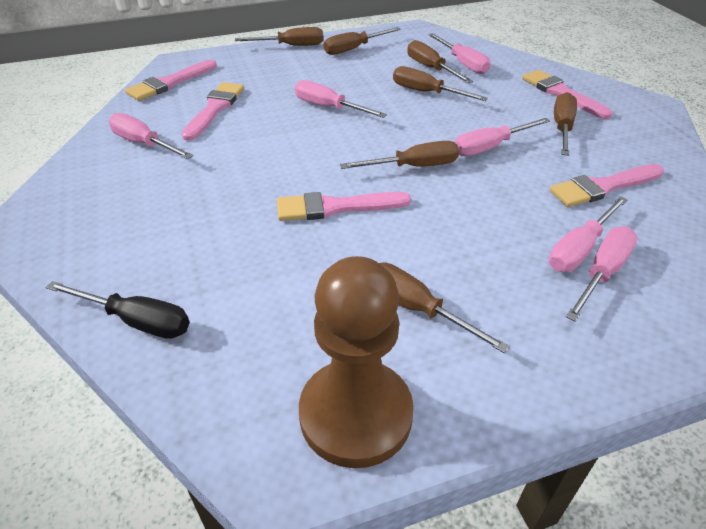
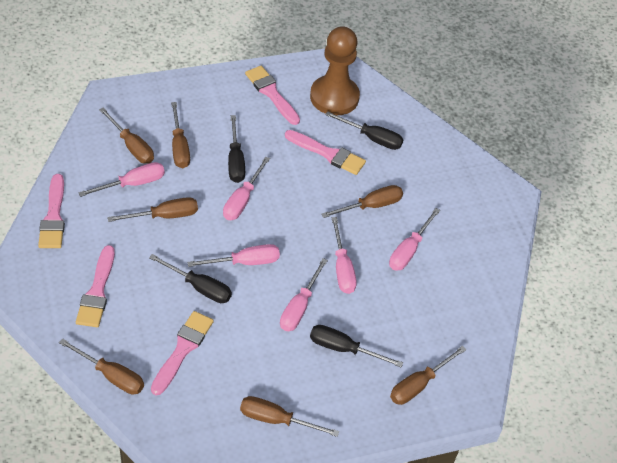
black screwdriver: 1 -> 4

